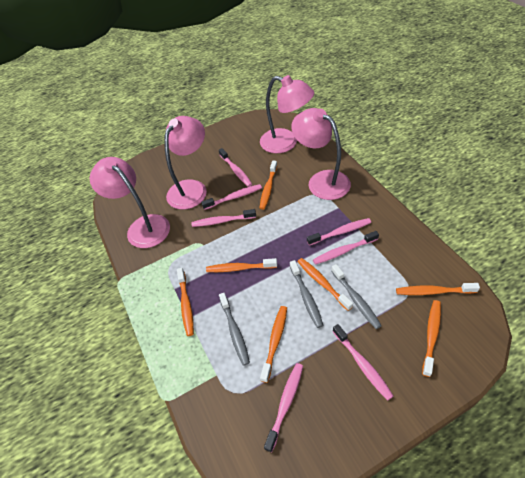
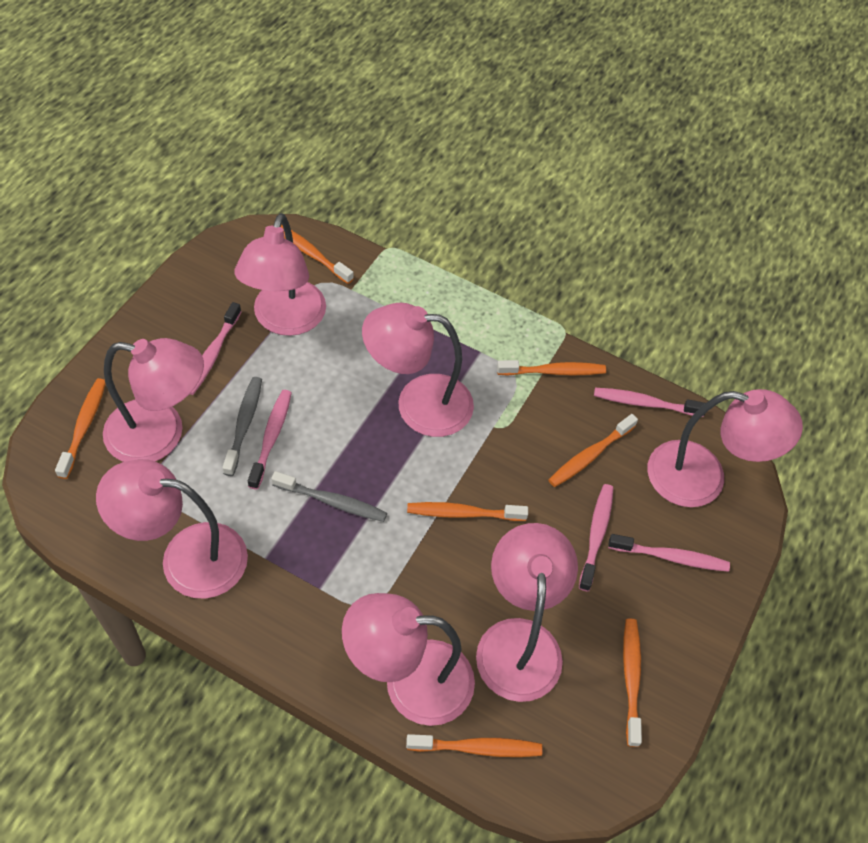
grey toothbrush: 3 -> 2
pink lamp: 4 -> 7
pink toothbrush: 7 -> 5

